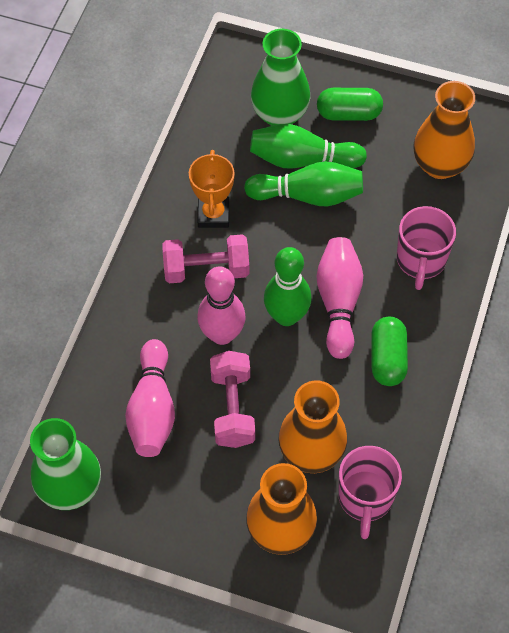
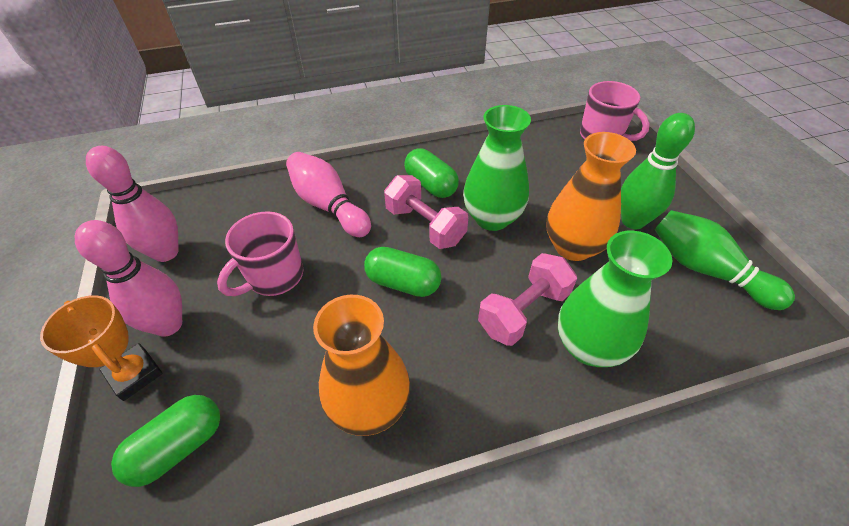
green bowling pin: 3 -> 2
green capsule: 2 -> 3
orange vase: 3 -> 2

